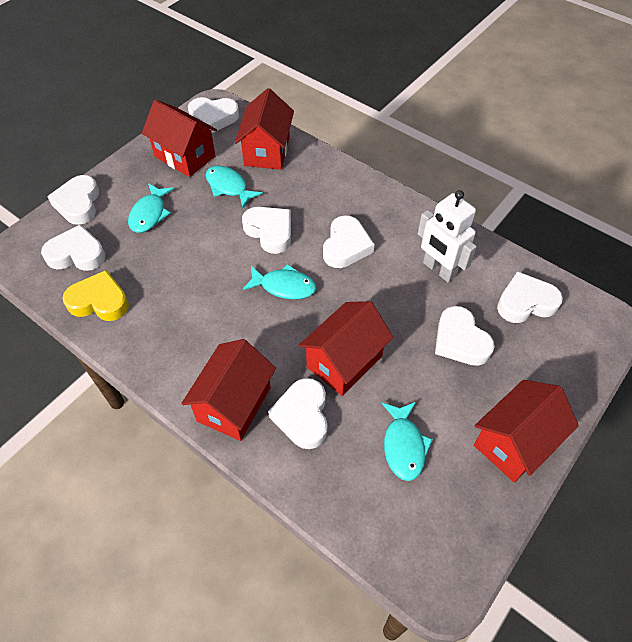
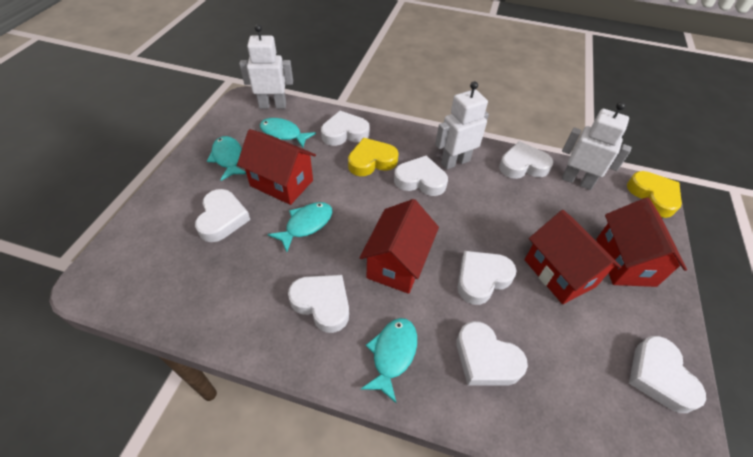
red house: 5 -> 4
white robot: 1 -> 3
yellow heart: 1 -> 2

